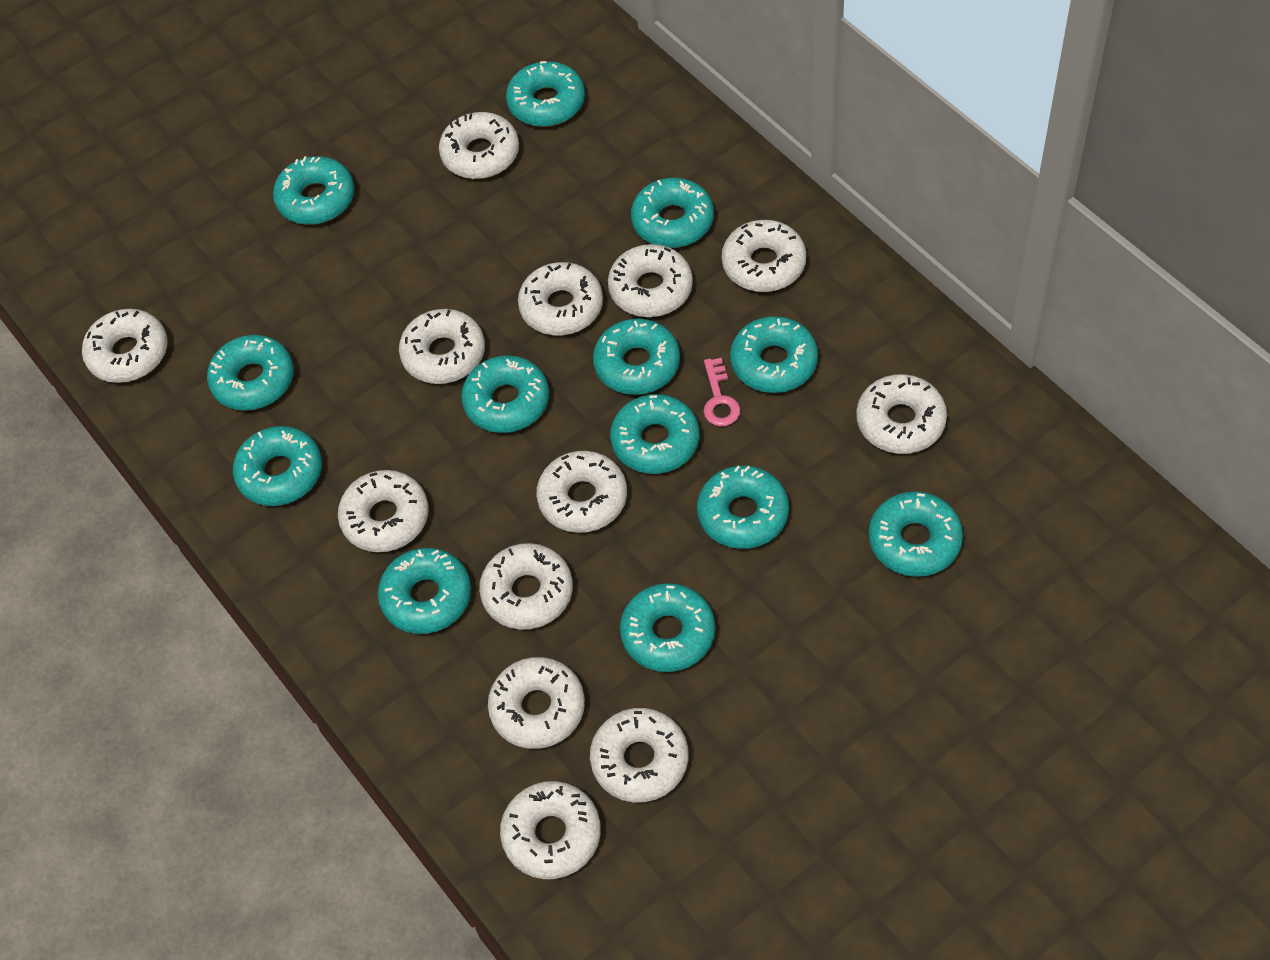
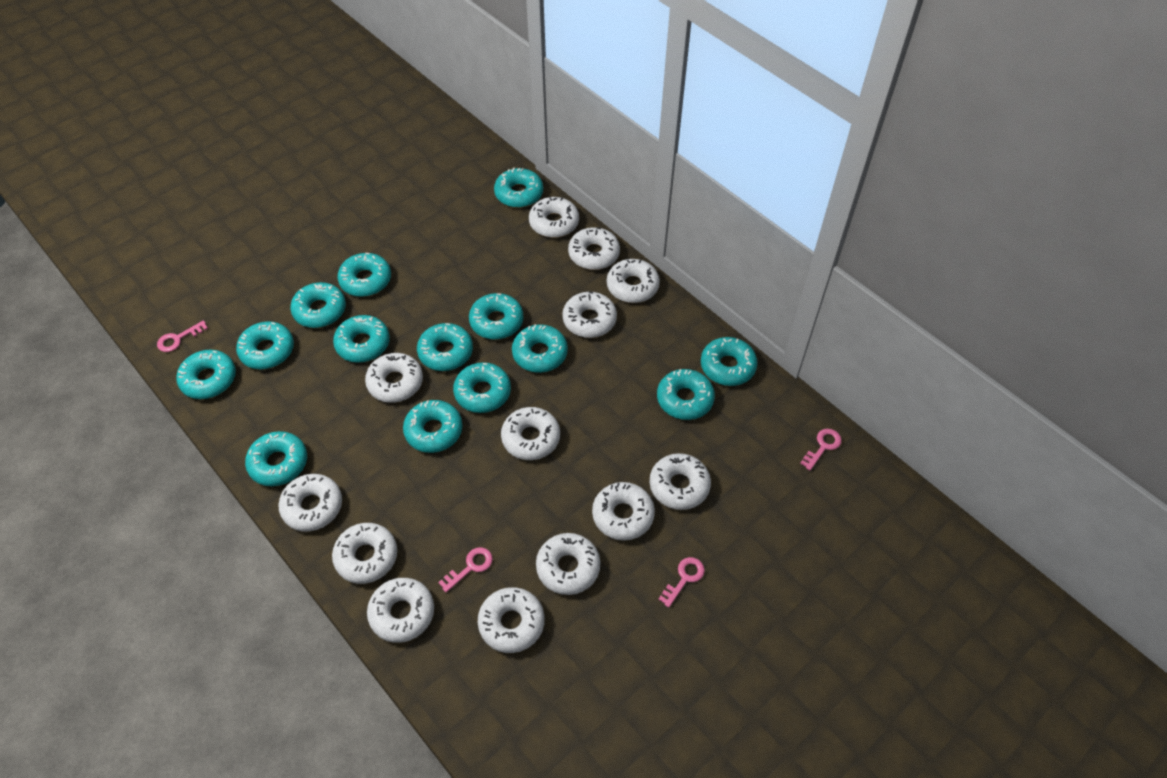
pink key: 1 -> 4
turquoise donut: 13 -> 14

